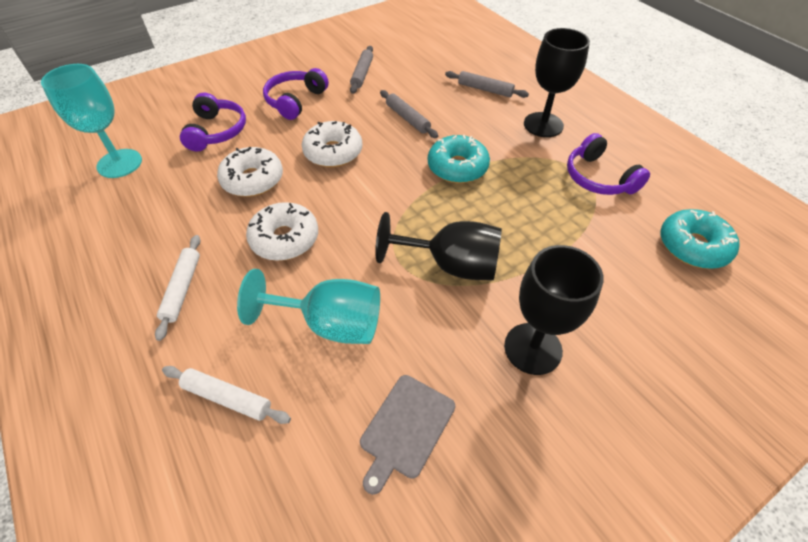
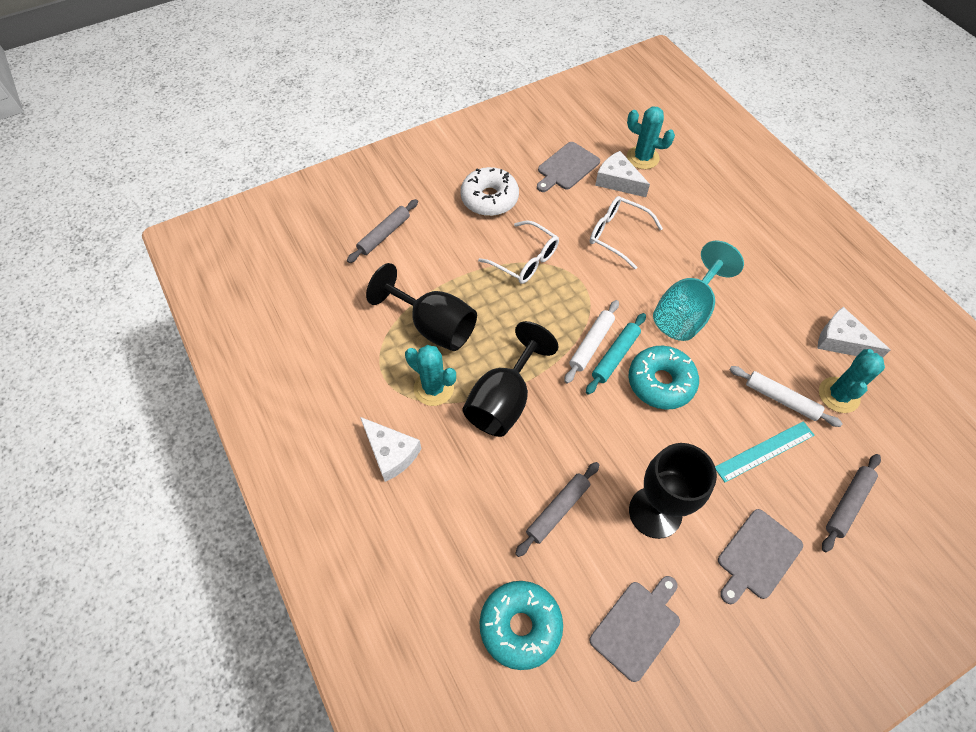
grey cutting board: 1 -> 3
purple headphones: 3 -> 0
turquoise cactus: 0 -> 3
turquoise goblet: 2 -> 1
turquoise rolling pin: 0 -> 1
turquoise ruler: 0 -> 1
white cheese: 0 -> 3
white donut: 3 -> 1
white glasses: 0 -> 2

